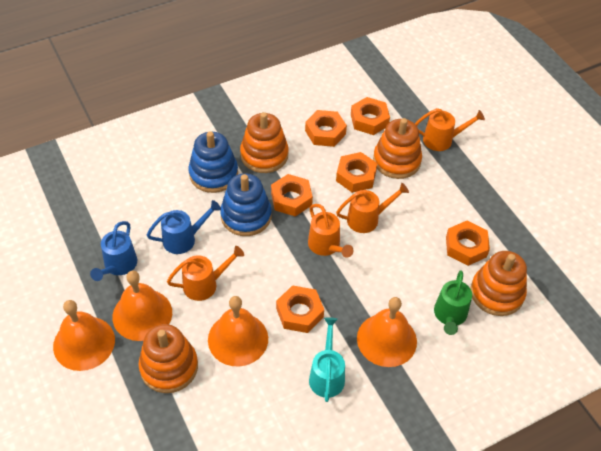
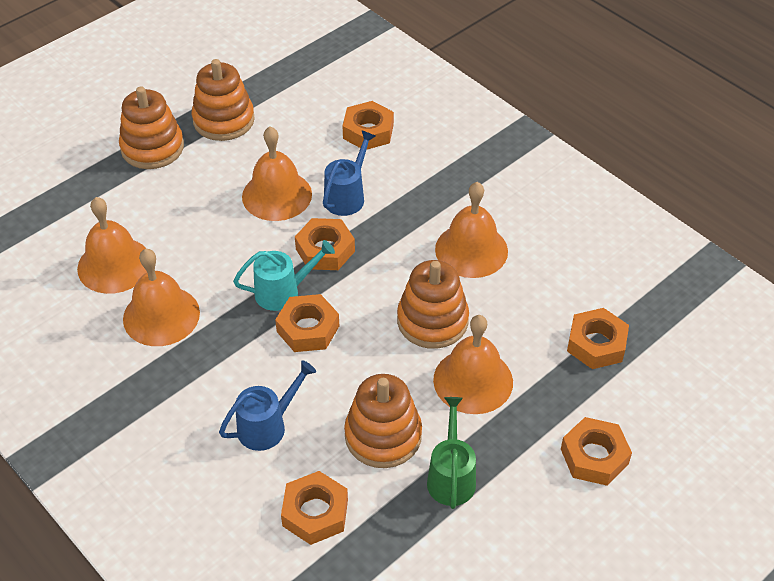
blue stacking toy: 2 -> 0
orange bell: 4 -> 5
orange watering can: 4 -> 0

